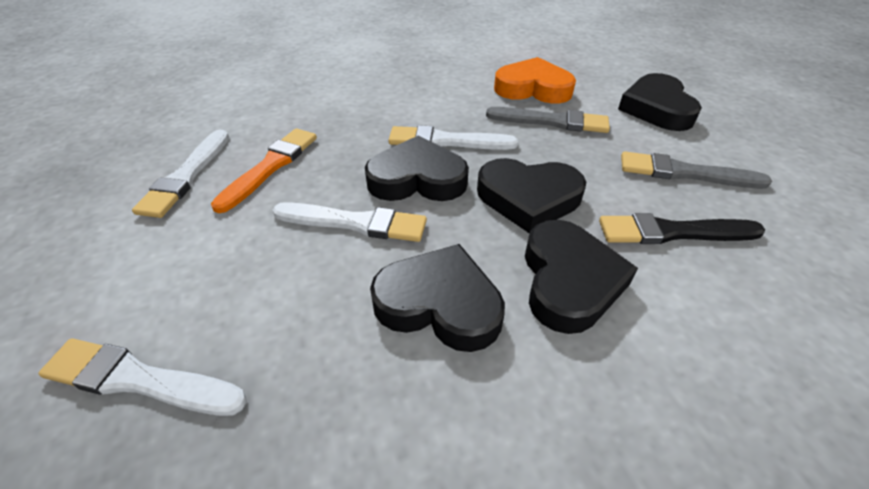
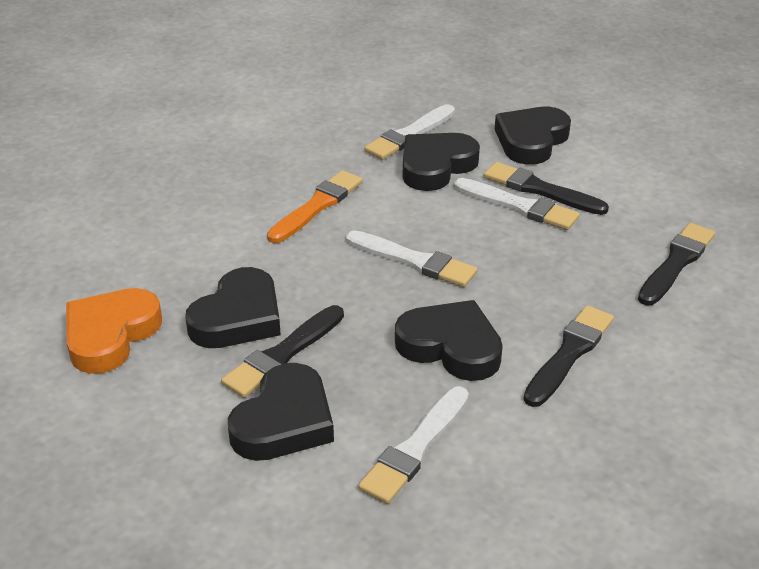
black brush: 1 -> 4
grey brush: 2 -> 0

